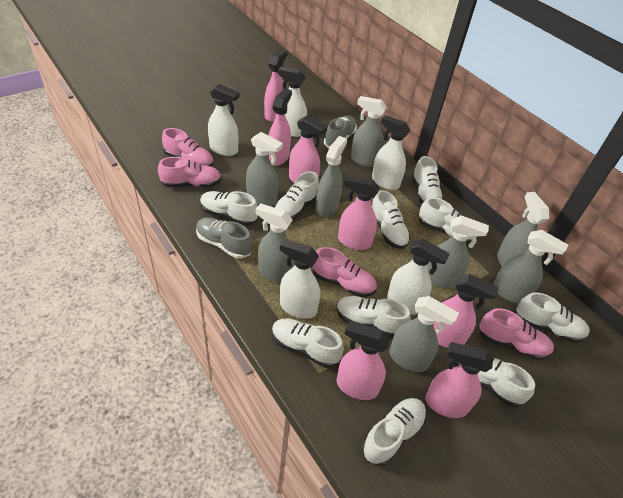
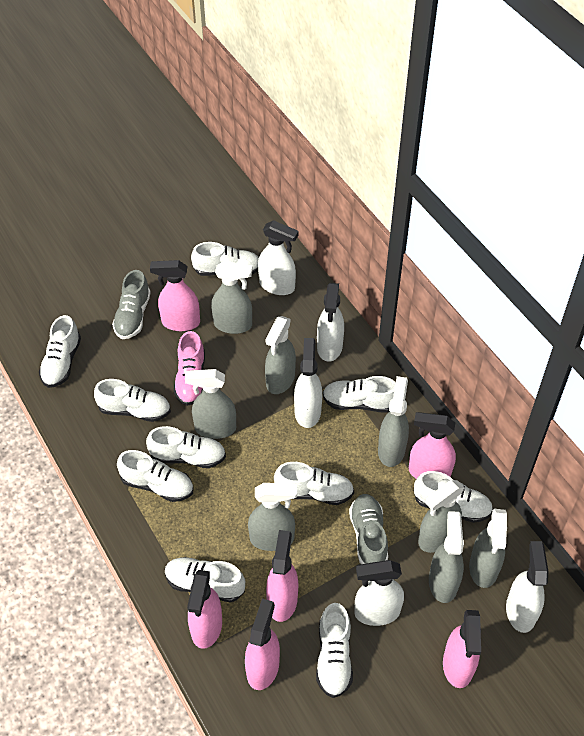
pink shoe: 4 -> 1
pink spray bottle: 7 -> 6

